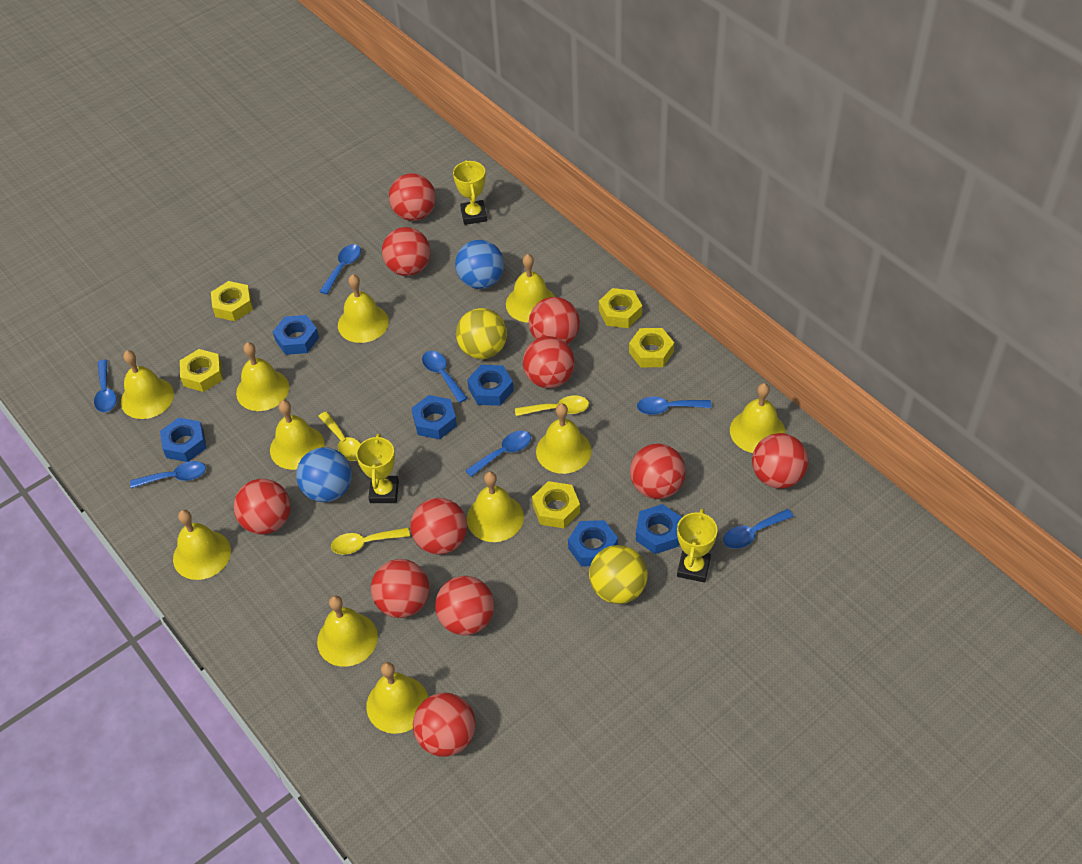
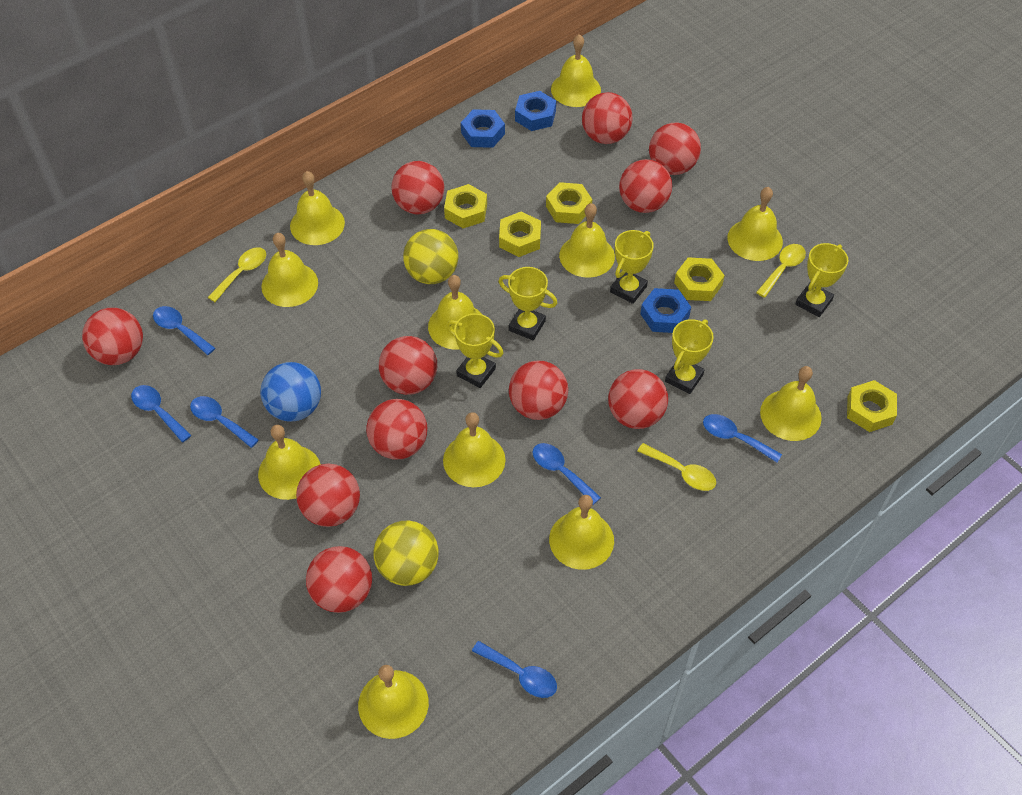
blue ball: 2 -> 1
blue nut: 6 -> 3
blue spoon: 7 -> 6
yellow trophy: 3 -> 5

